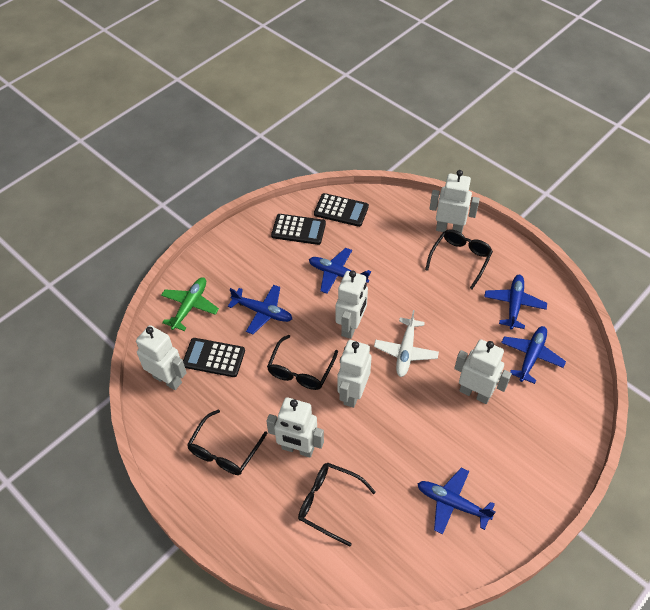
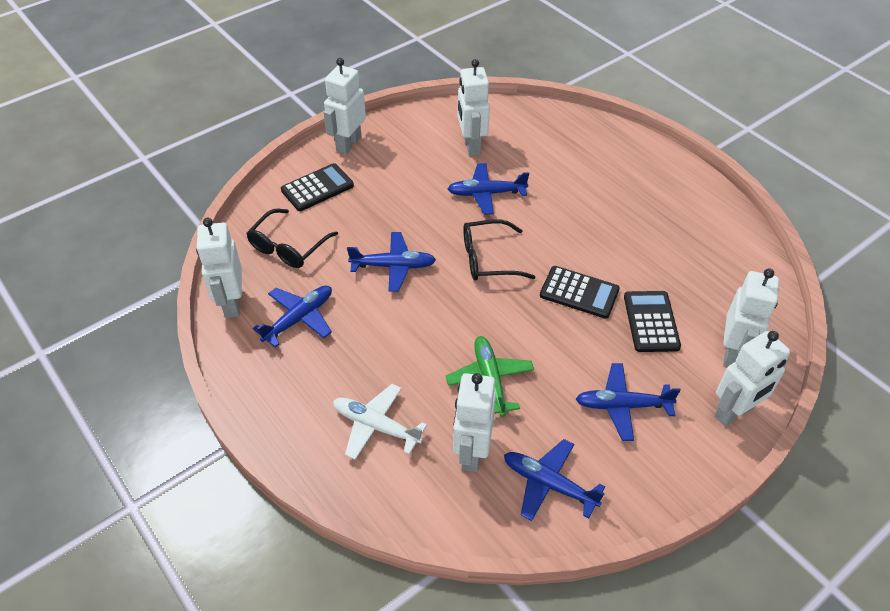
black glasses: 4 -> 2

